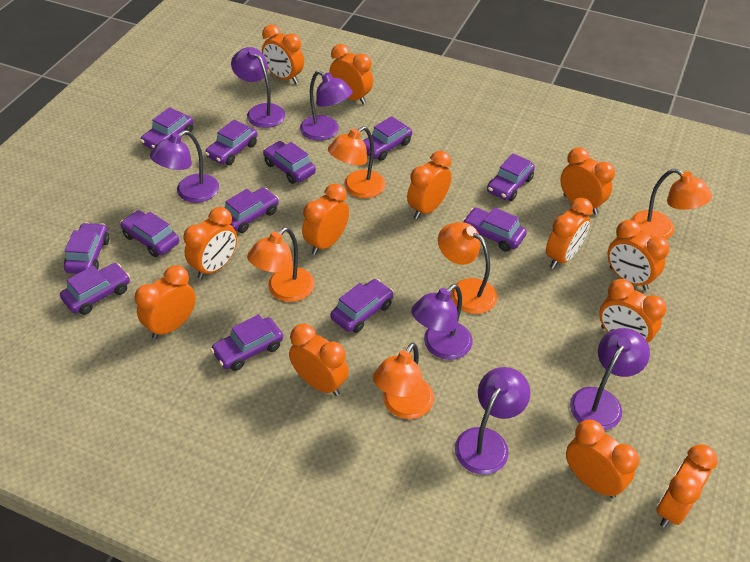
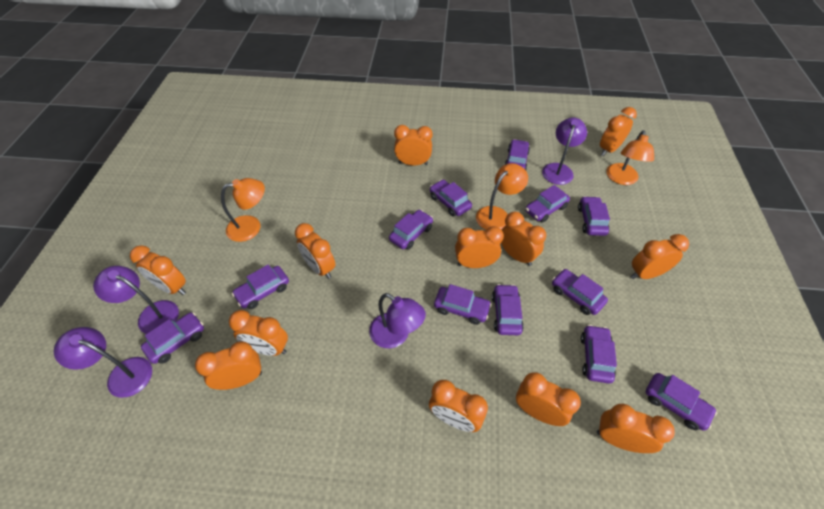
orange clock: 13 -> 12
orange lamp: 5 -> 3
purple lamp: 6 -> 4

